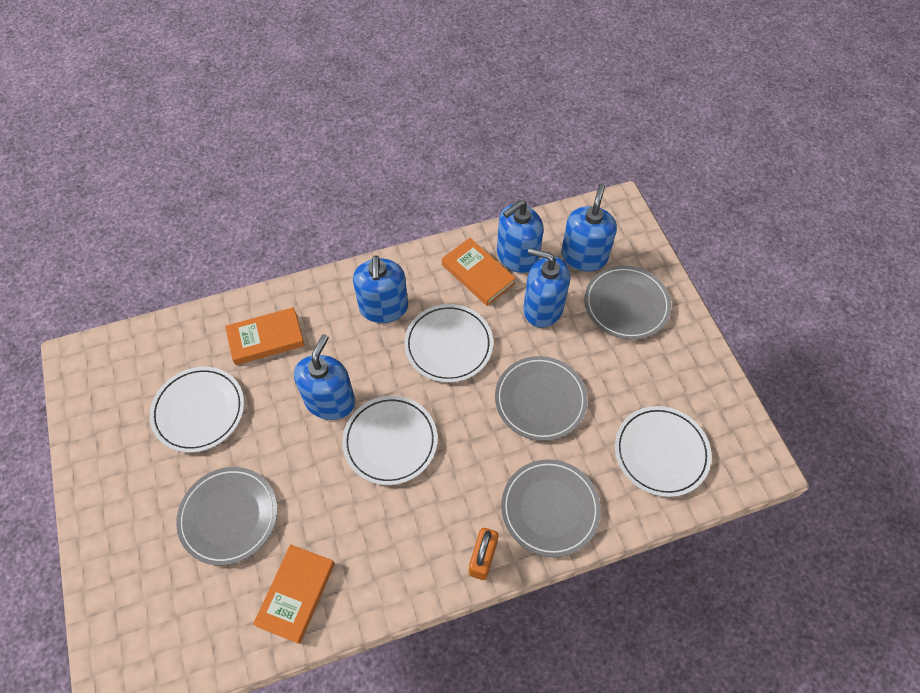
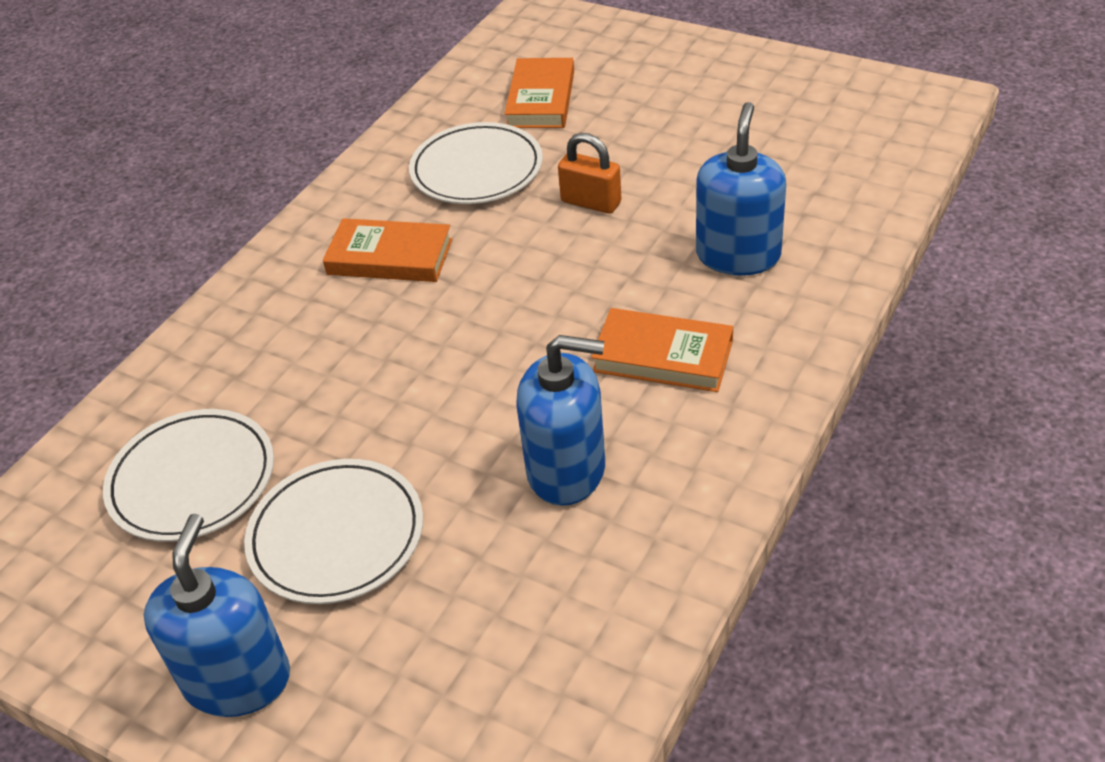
blue soap dispenser: 5 -> 3
grey plate: 4 -> 0
white plate: 4 -> 3

